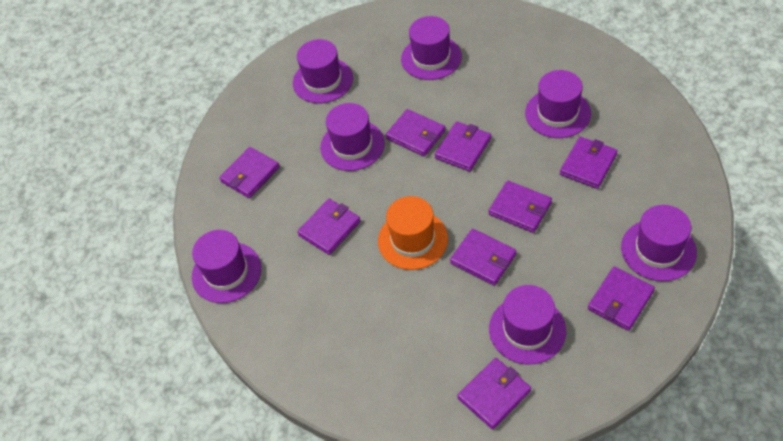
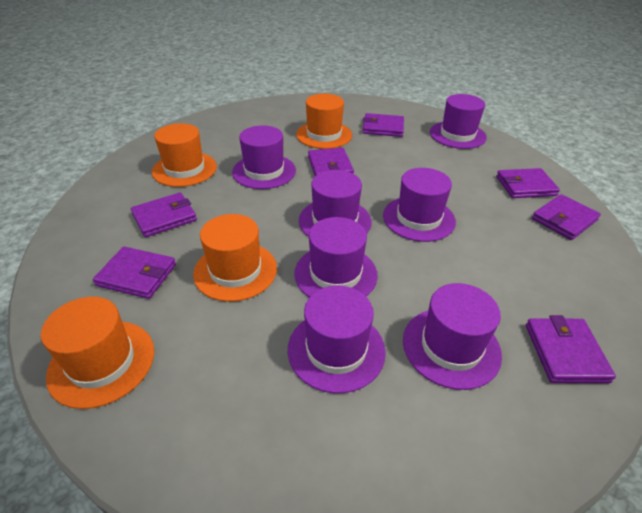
orange hat: 1 -> 4
purple wallet: 9 -> 7

